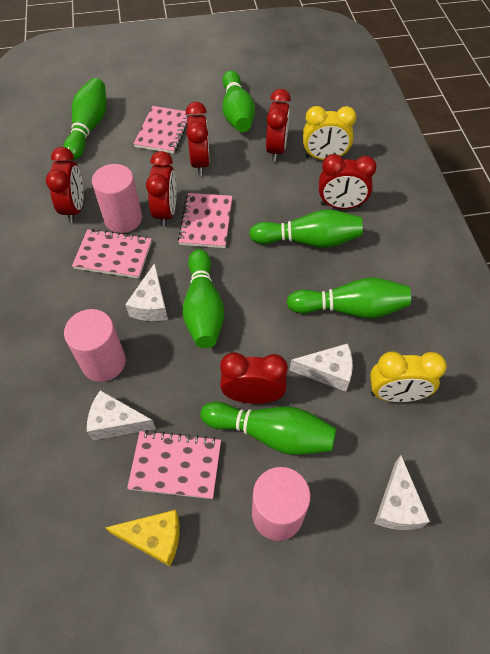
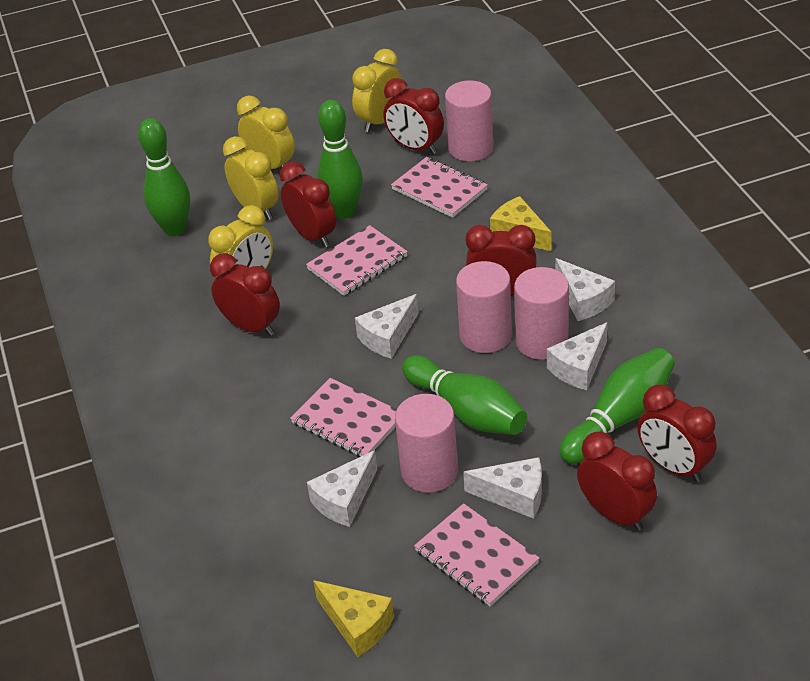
green bowling pin: 6 -> 4
pink cylinder: 3 -> 4
white cheese: 4 -> 5
yellow cheese: 1 -> 2
yellow clock: 2 -> 4

